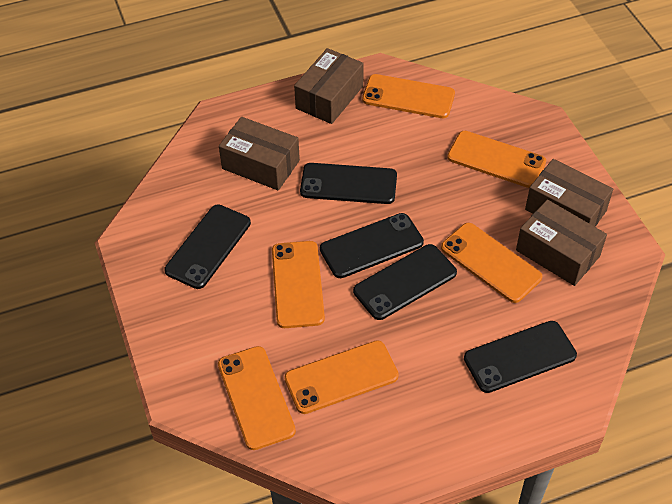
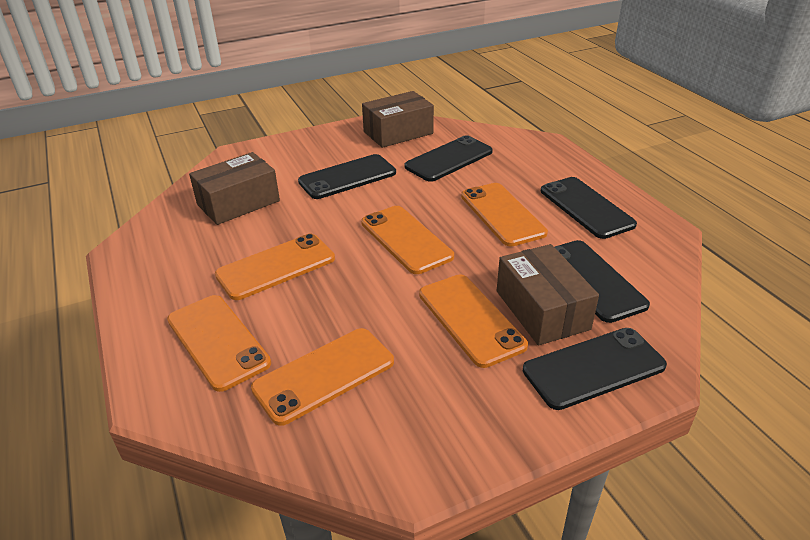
brown box: 4 -> 3

